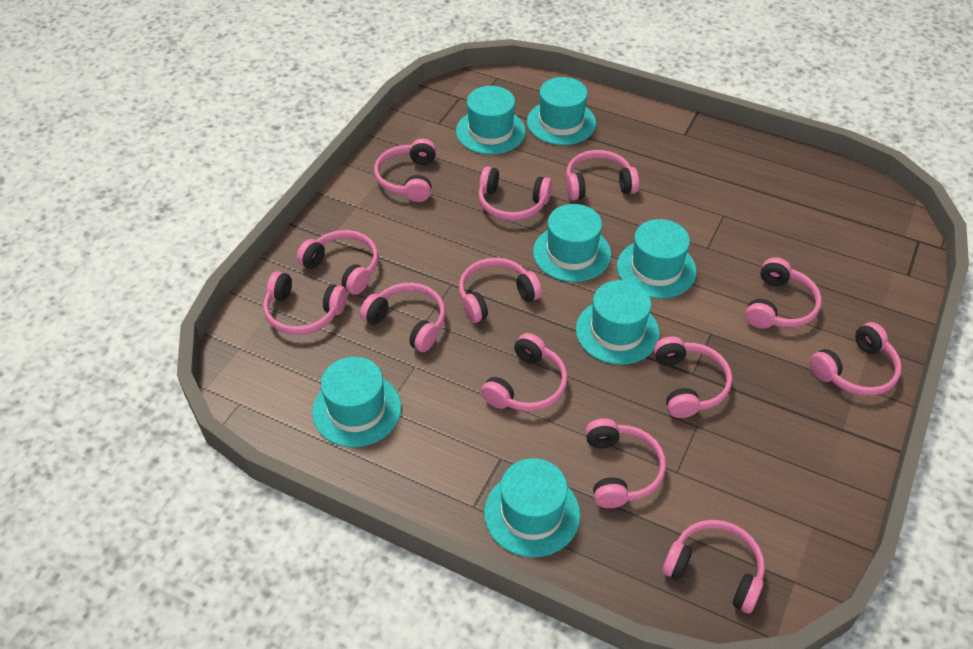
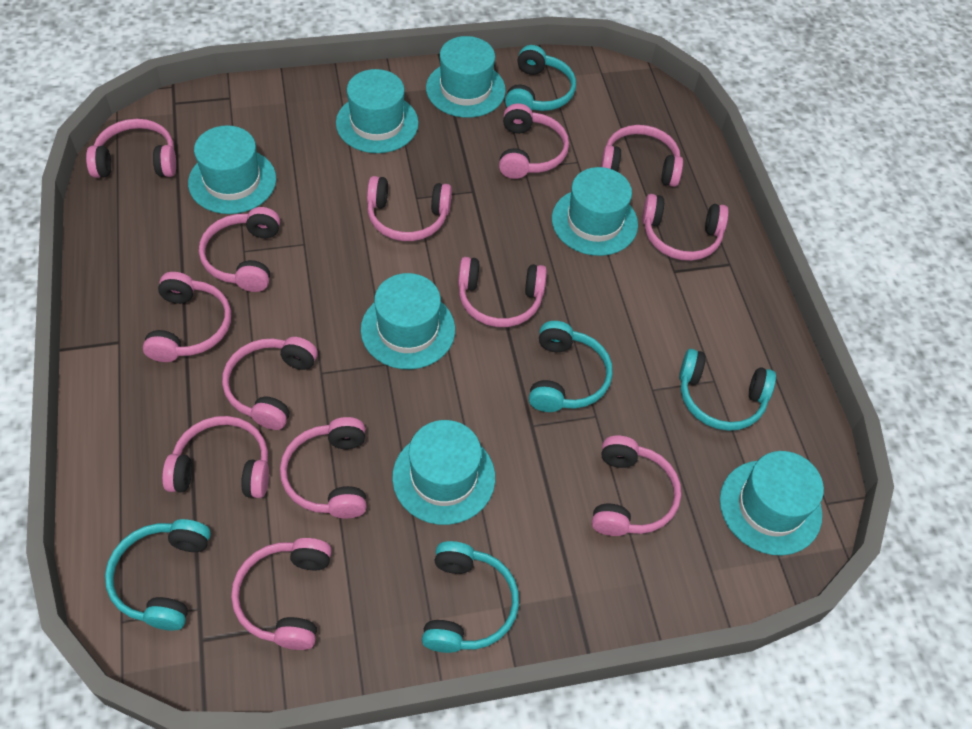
turquoise headphones: 0 -> 5

